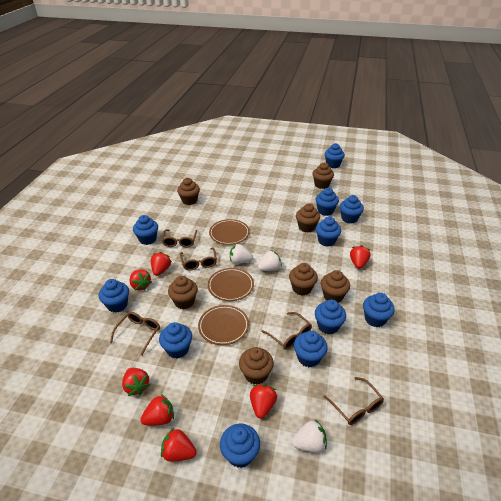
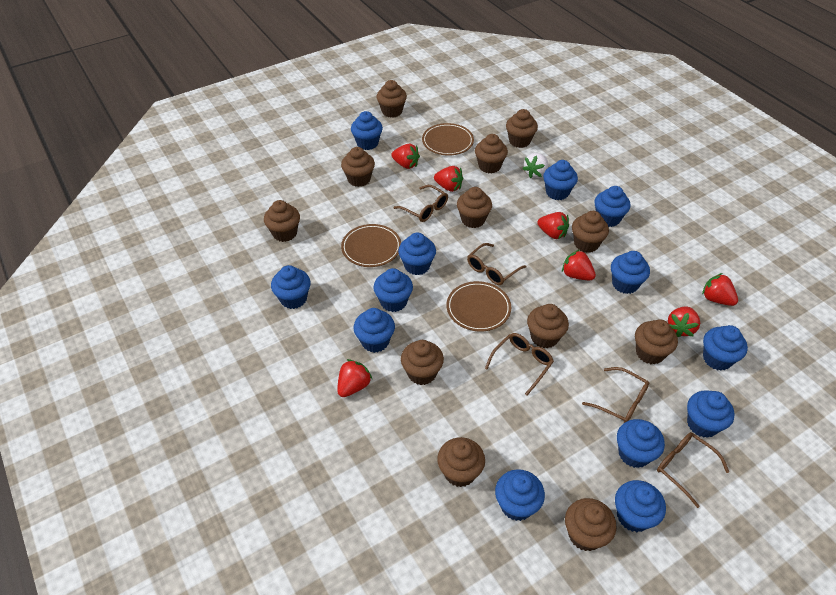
blue cupcake: 11 -> 13
brown cupcake: 7 -> 12
white strawberry: 3 -> 1

